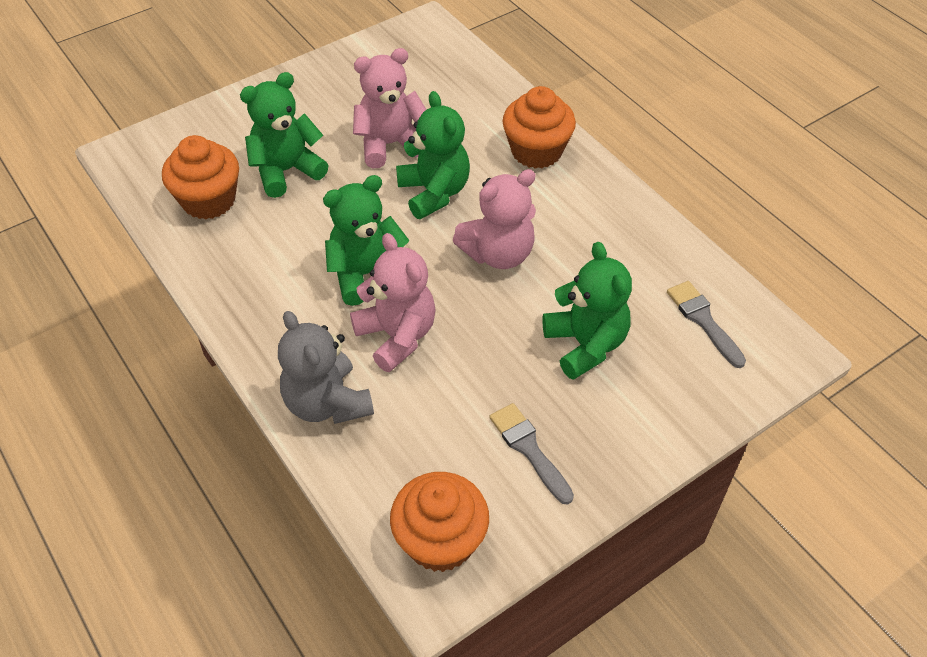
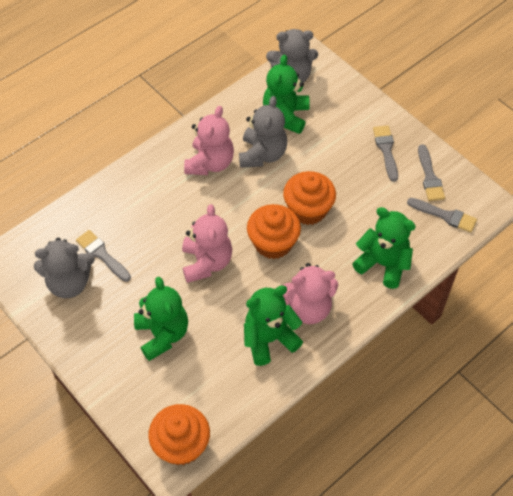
grey brush: 2 -> 4
grey teddy bear: 1 -> 3

